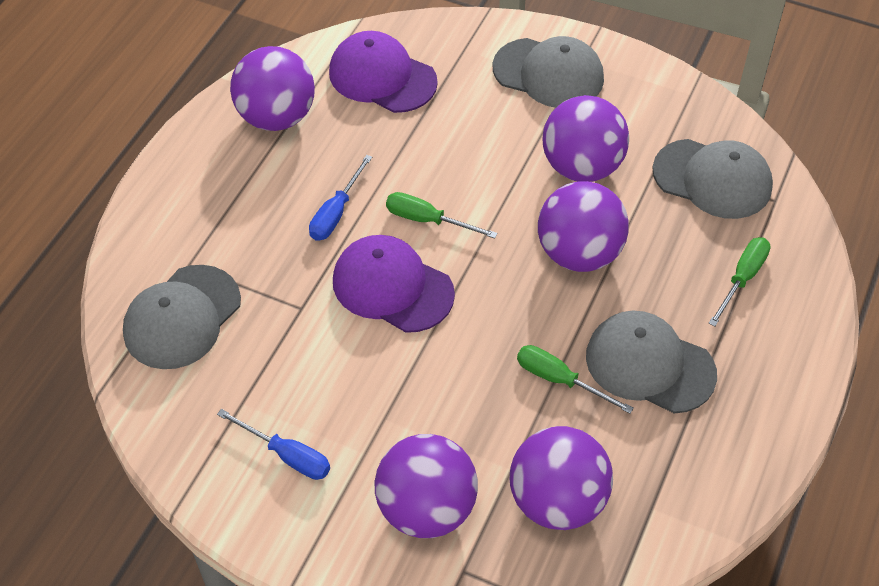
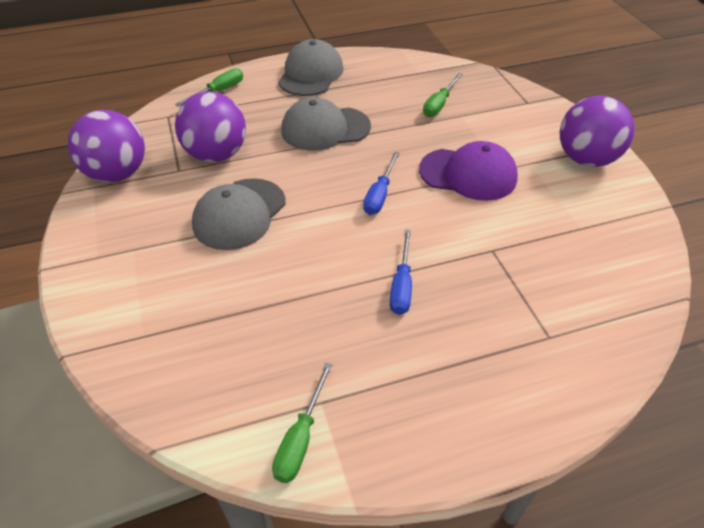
grey cap: 4 -> 3
purple ball: 5 -> 3
purple cap: 2 -> 1

